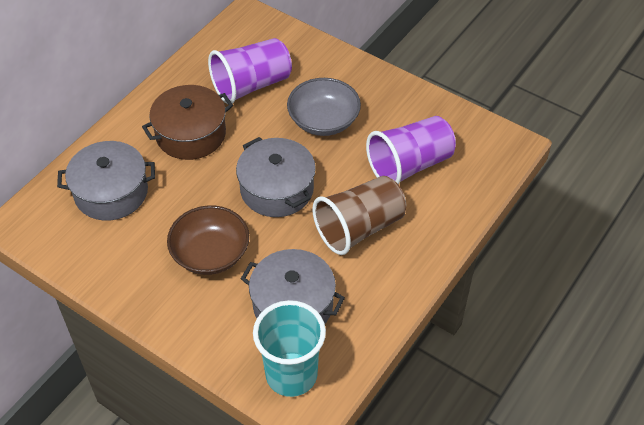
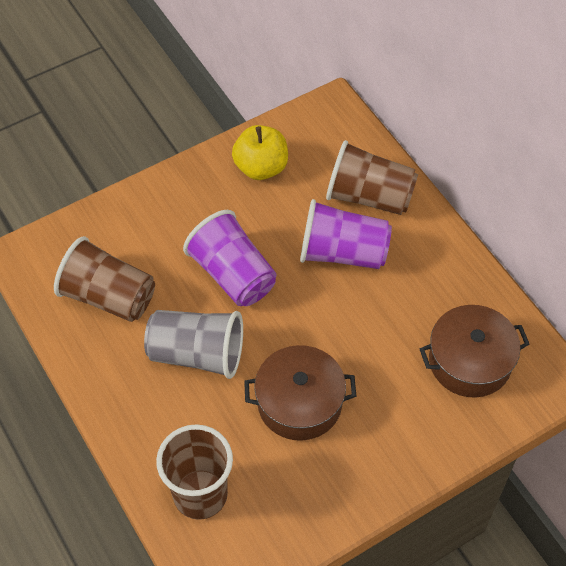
brown bowl: 1 -> 0
brown cup: 1 -> 3
brown pot: 1 -> 2
grey bowl: 1 -> 0
grey cup: 0 -> 1
grey pot: 3 -> 0
turquoise cup: 1 -> 0
yellow apple: 0 -> 1

